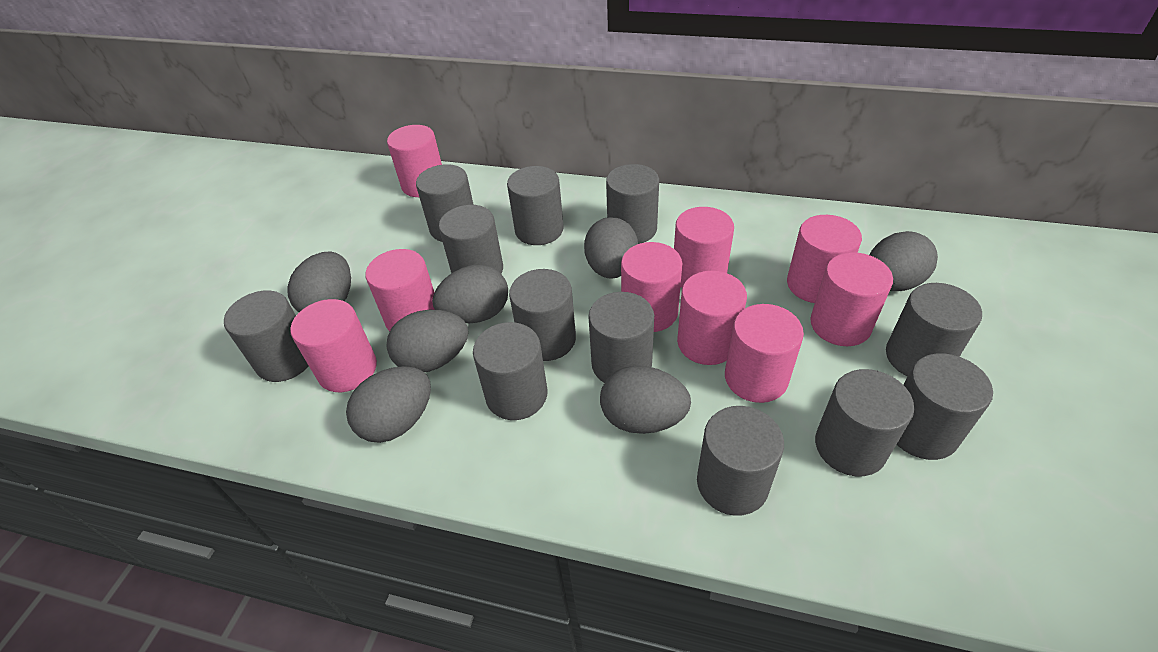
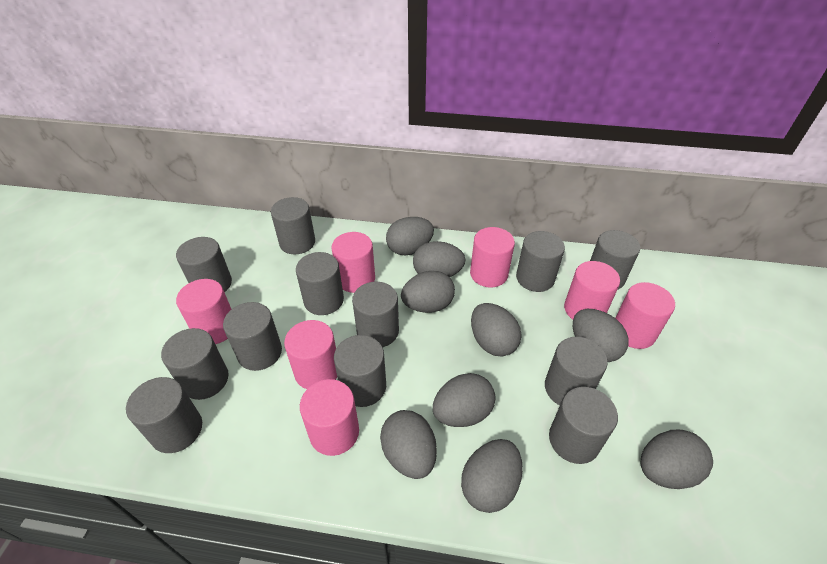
grey egg: 7 -> 9
pink cylinder: 9 -> 7

